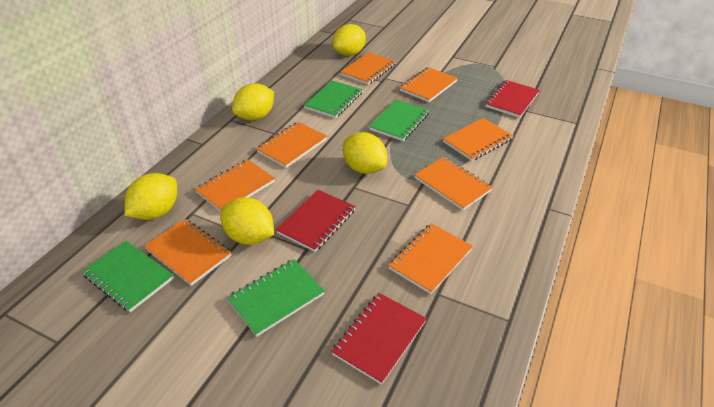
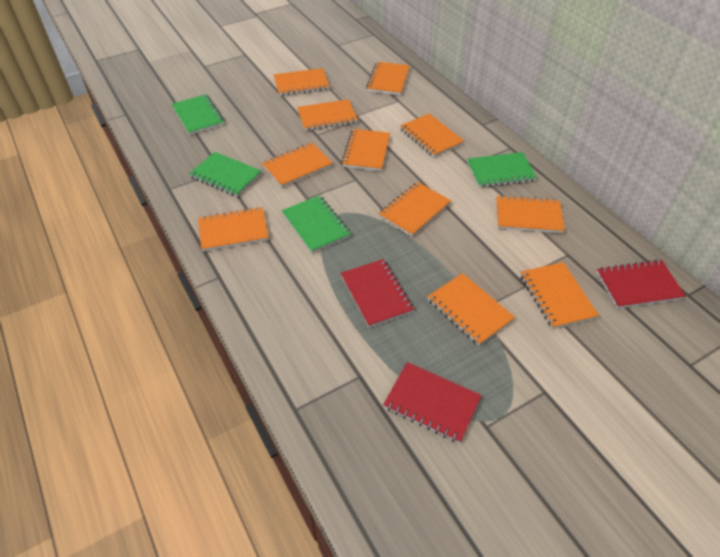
orange notebook: 8 -> 11
yellow lemon: 5 -> 0

